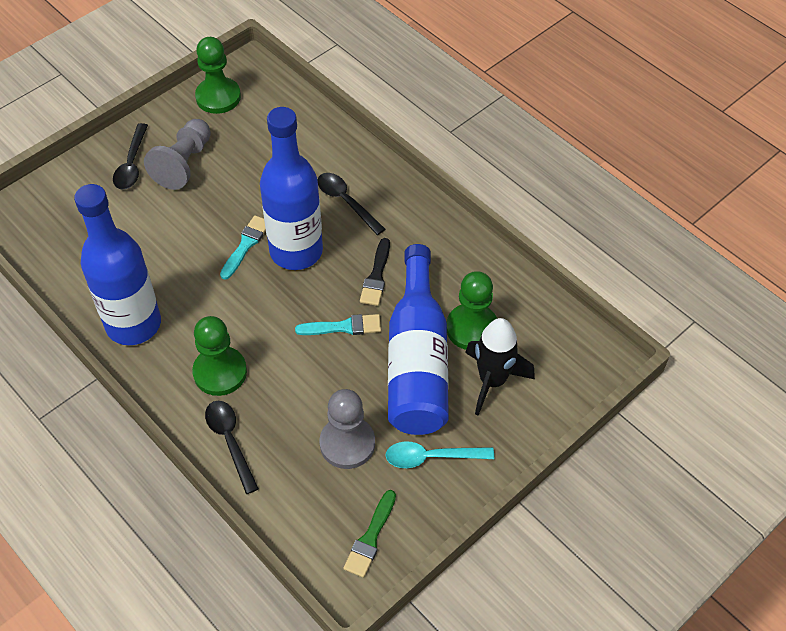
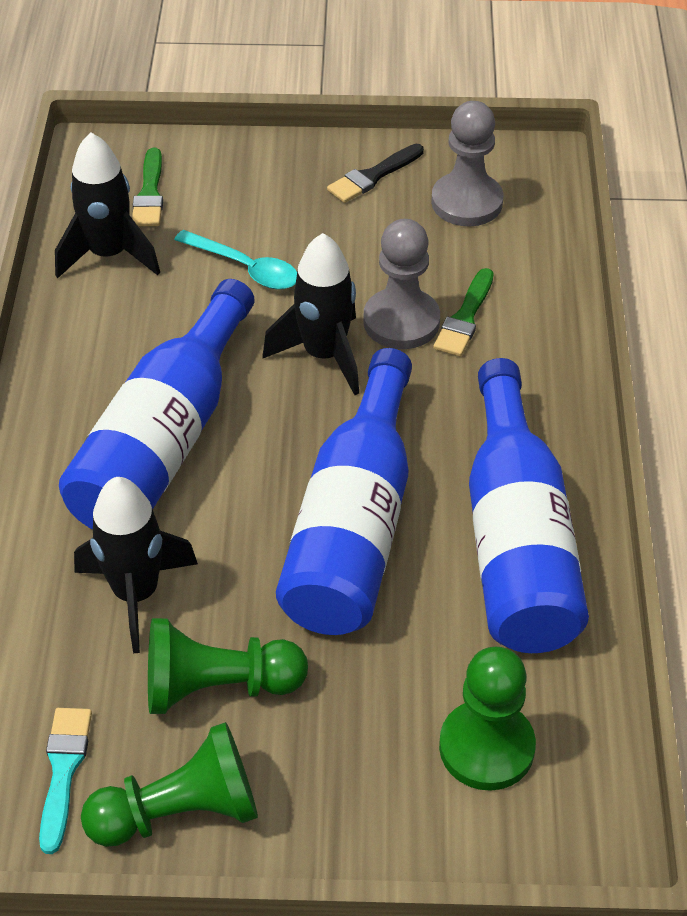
black rocket: 1 -> 3
black spoon: 3 -> 0
green brush: 1 -> 2
turquoise brush: 2 -> 1

